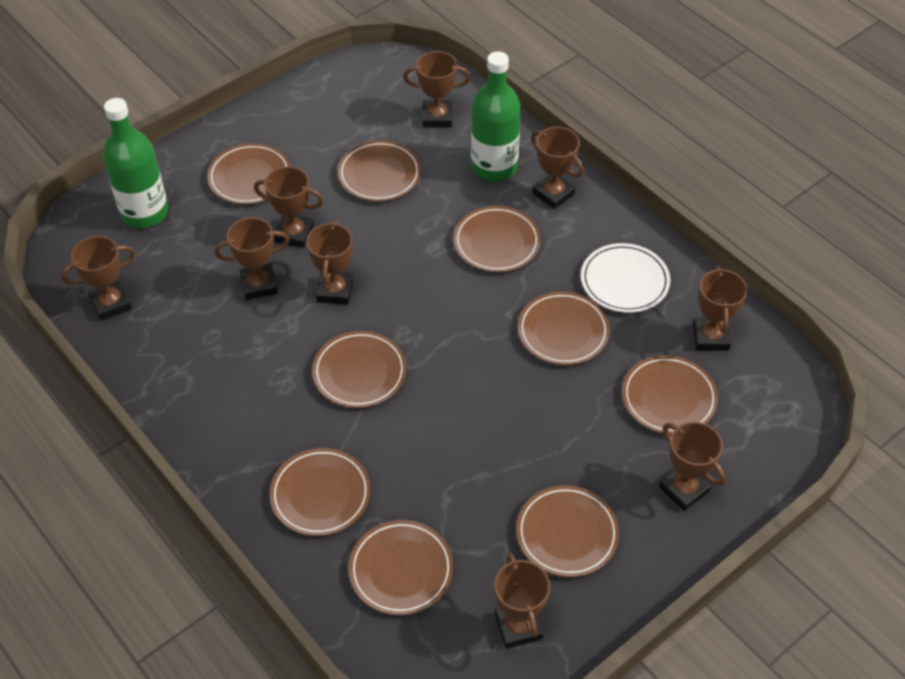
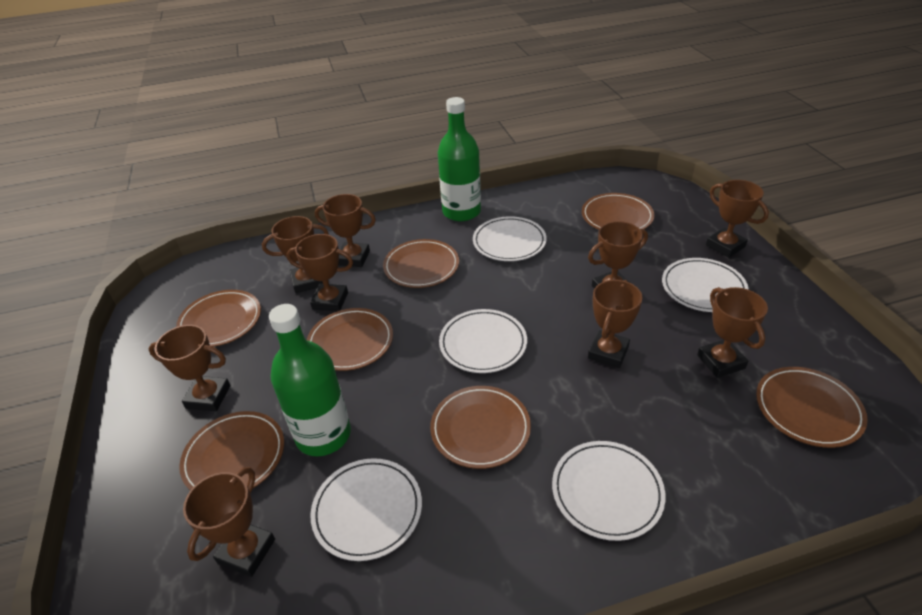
brown plate: 9 -> 7
white plate: 1 -> 5

